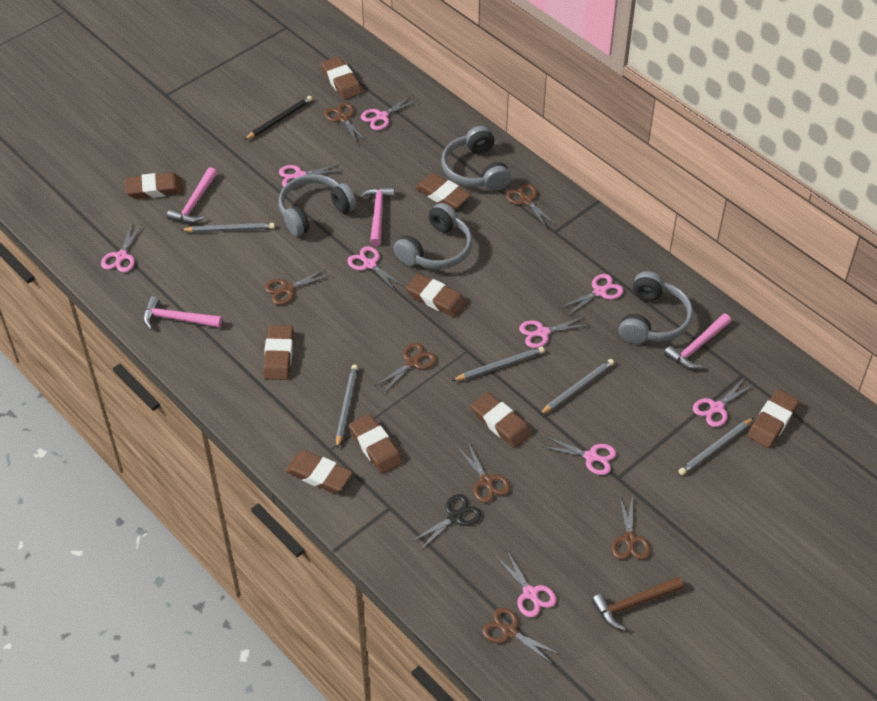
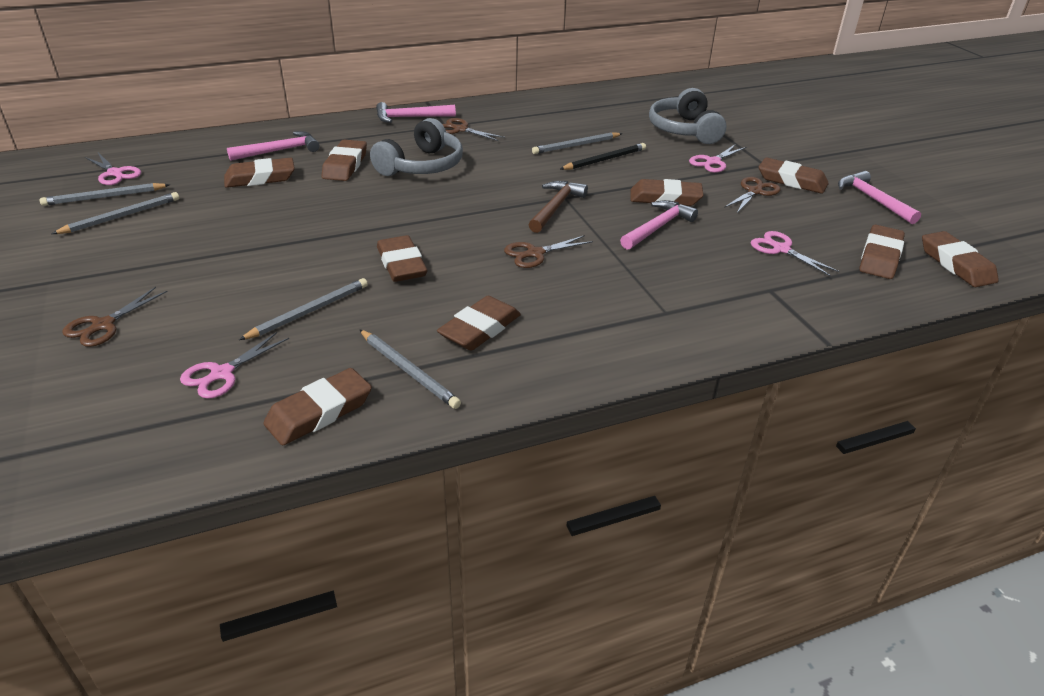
black scissors: 1 -> 0
brown scissors: 7 -> 4
grey headphones: 4 -> 2
pink scissors: 9 -> 4

